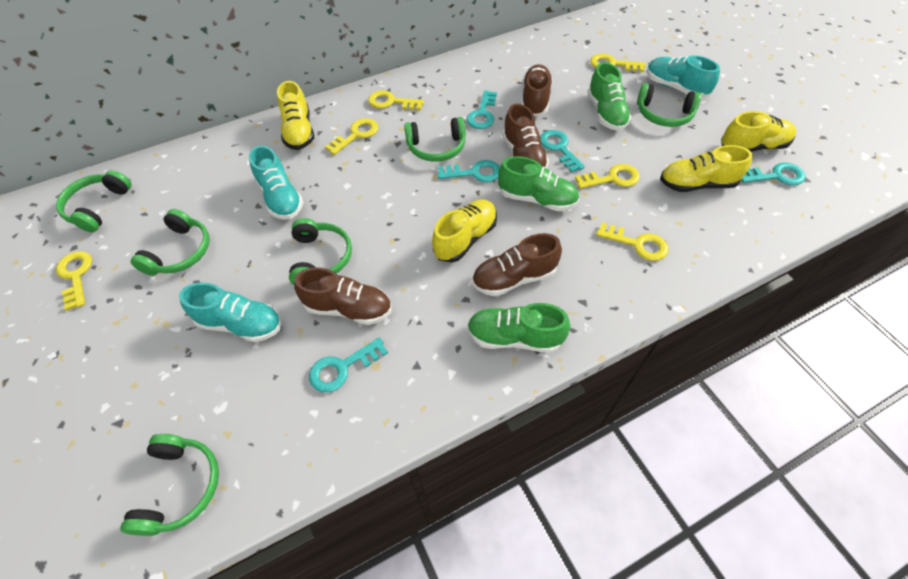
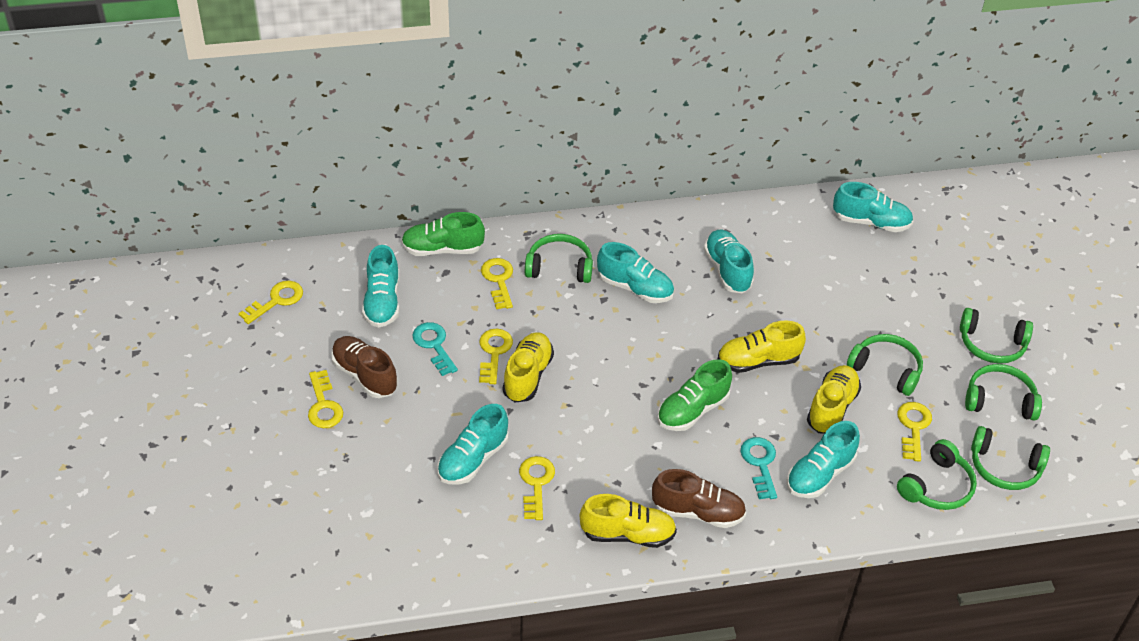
brown shoe: 4 -> 2
green shoe: 3 -> 2
turquoise key: 5 -> 2
turquoise shoe: 3 -> 6

